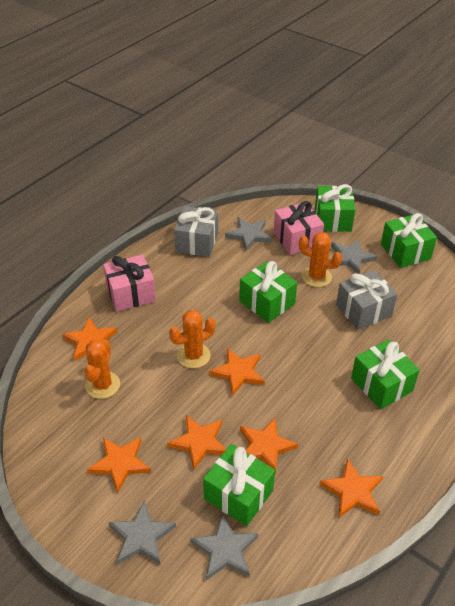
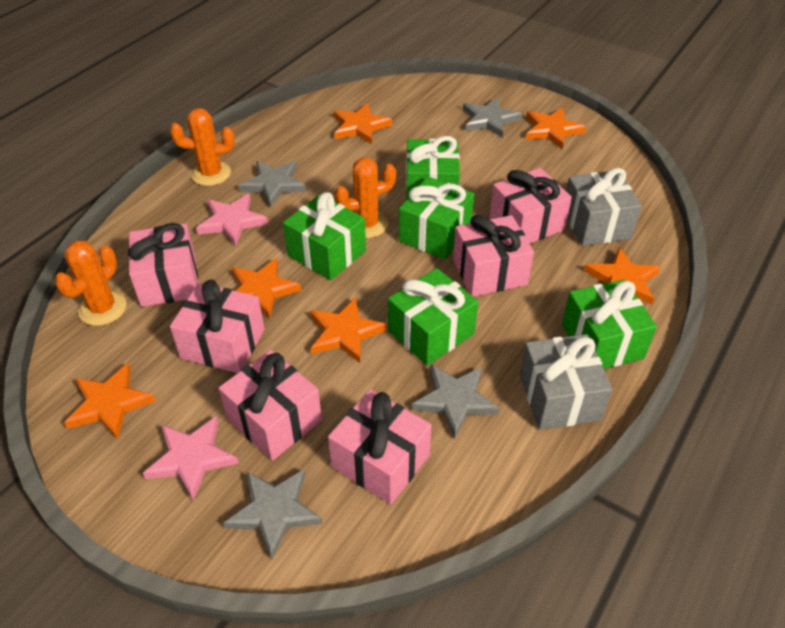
pink gift: 2 -> 6
pink star: 0 -> 2

